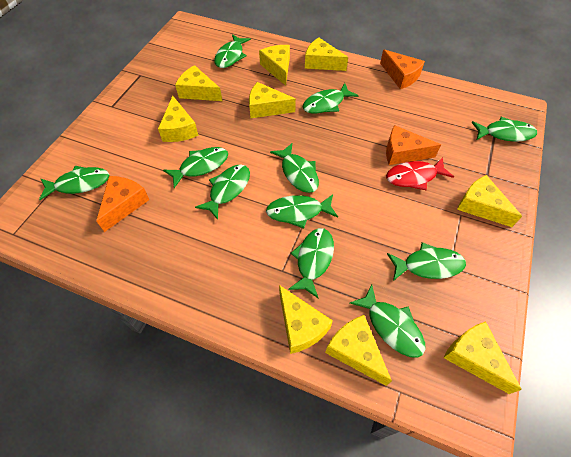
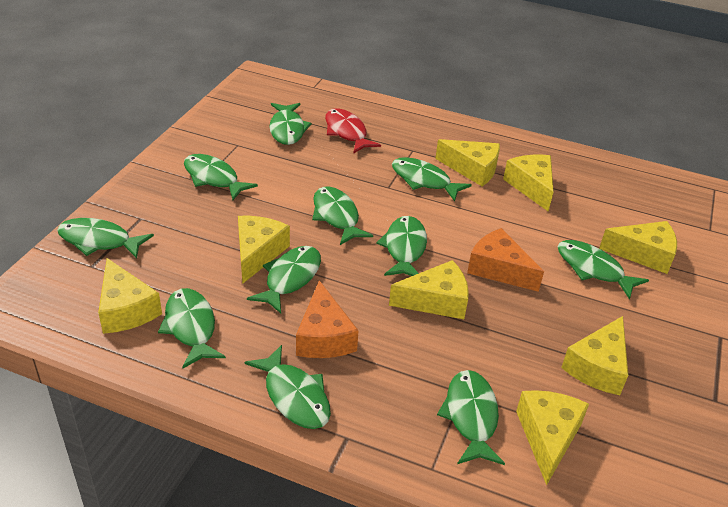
orange cheese: 3 -> 2
yellow cheese: 9 -> 8

